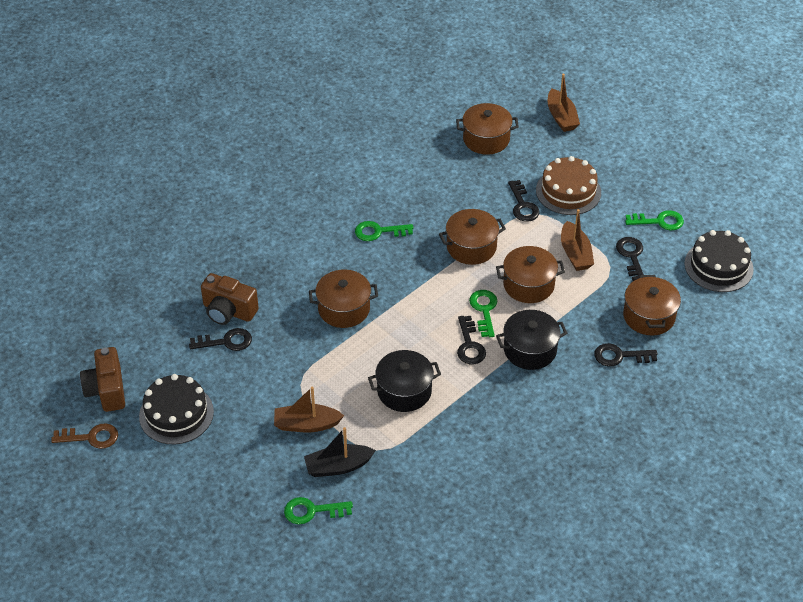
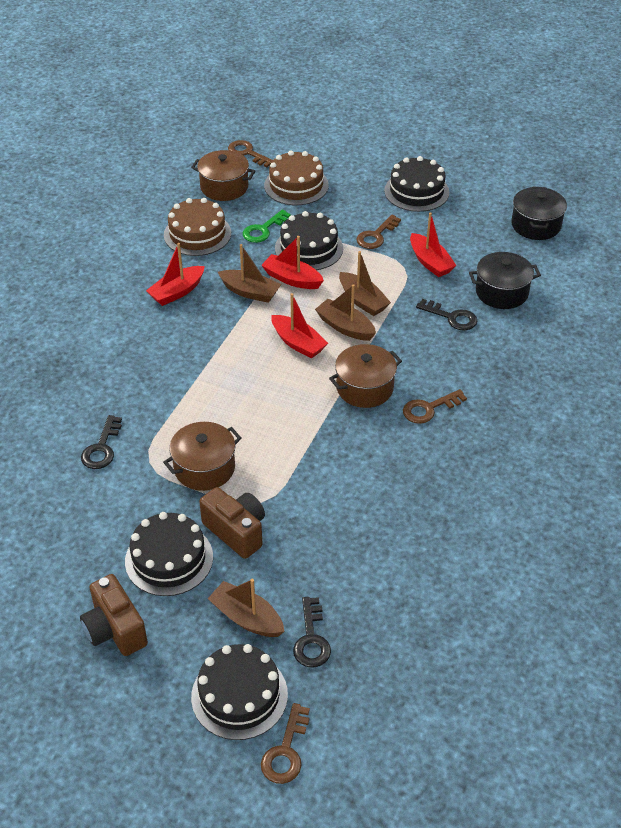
black boat: 1 -> 0
black cake: 2 -> 4
black key: 5 -> 3
brown boat: 3 -> 4
brown cake: 1 -> 2
brown key: 1 -> 4
brown pot: 5 -> 3
green key: 4 -> 1
red boat: 0 -> 4

